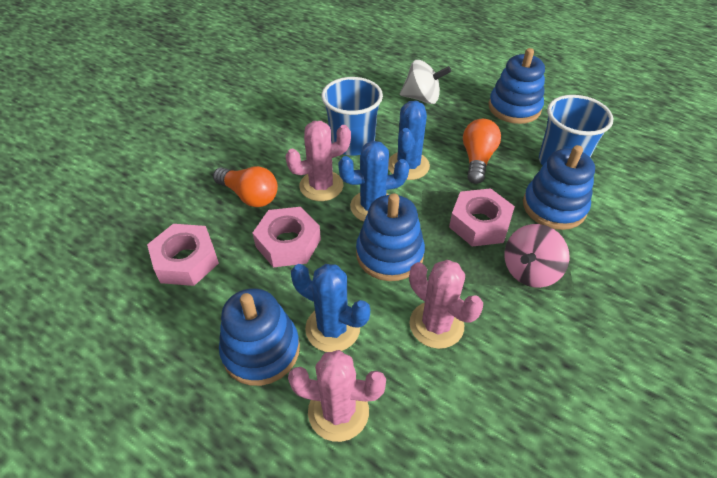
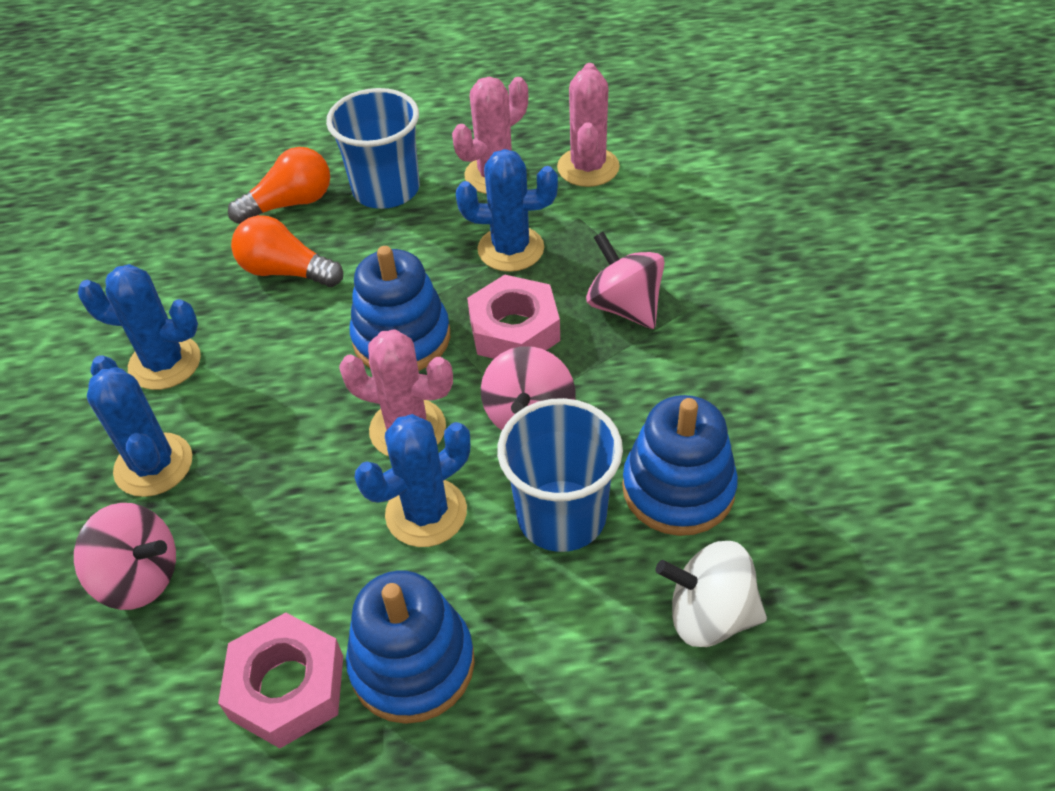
blue cactus: 3 -> 4
blue stacking toy: 4 -> 3
pink nut: 3 -> 2
pink spinning top: 1 -> 3

